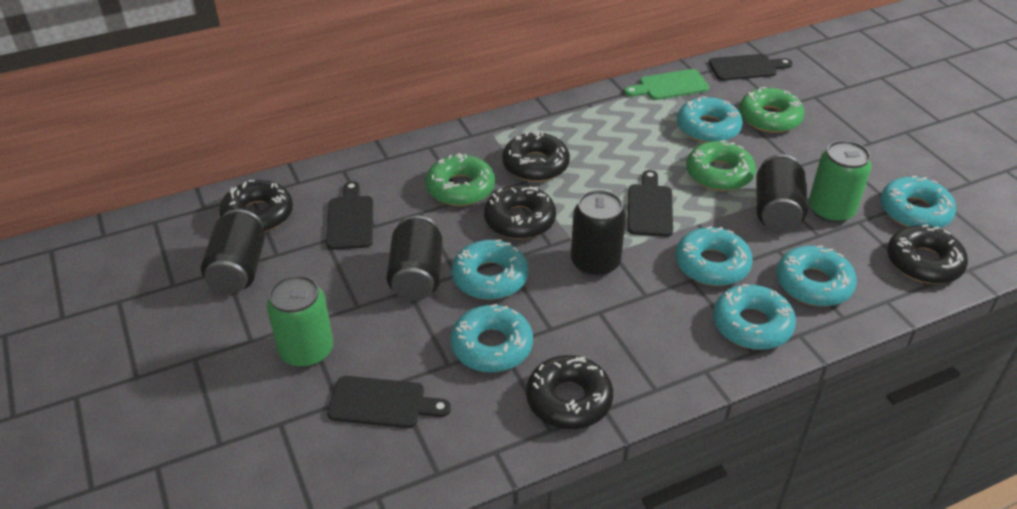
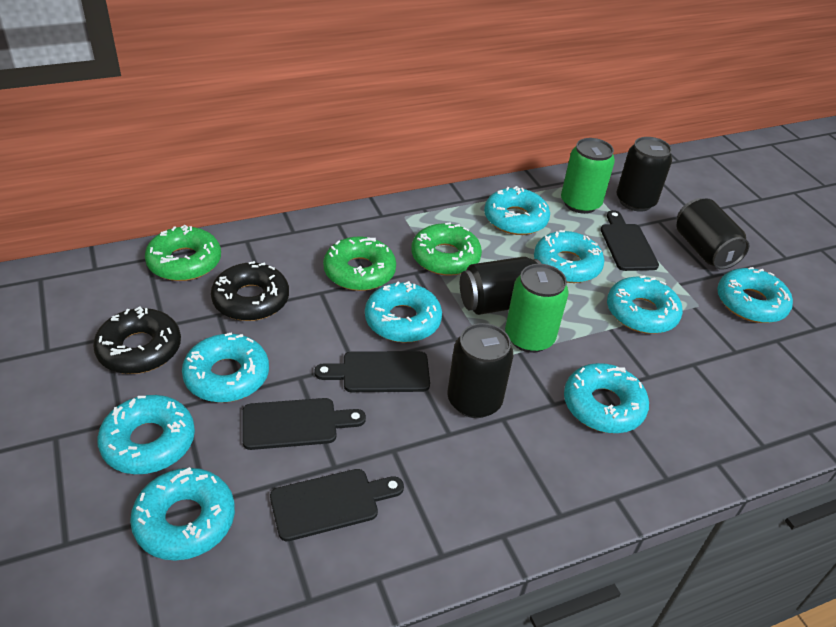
black donut: 5 -> 2
green cutting board: 1 -> 0
turquoise donut: 7 -> 9

